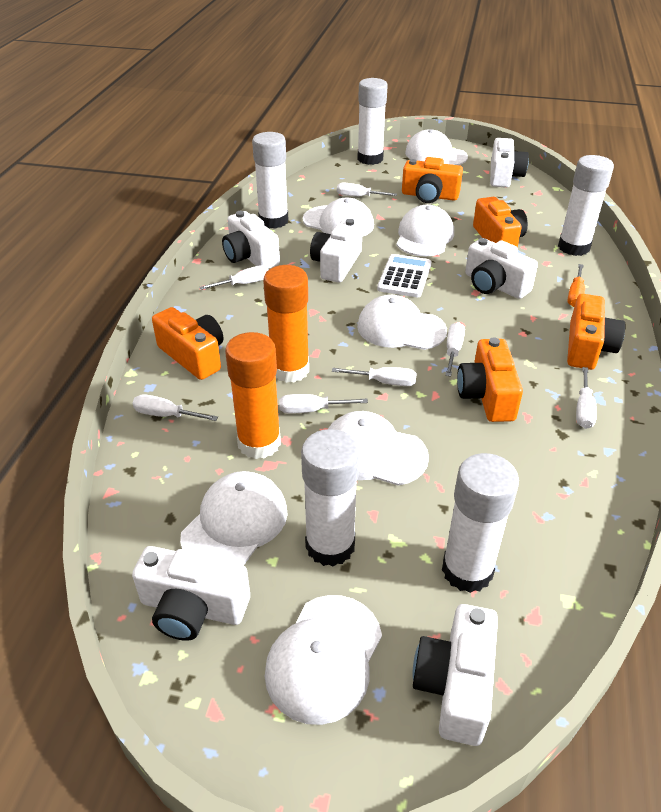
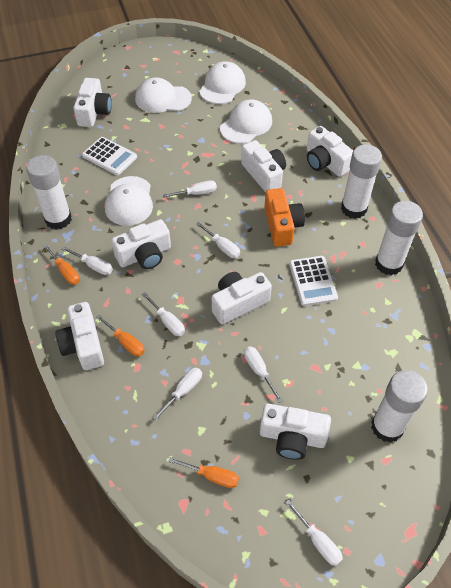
orange camera: 5 -> 1
orange glue stick: 2 -> 0
orange screwdriver: 1 -> 3
white calculator: 1 -> 2
white camera: 6 -> 7
white cap: 7 -> 4
white glue stick: 5 -> 4

